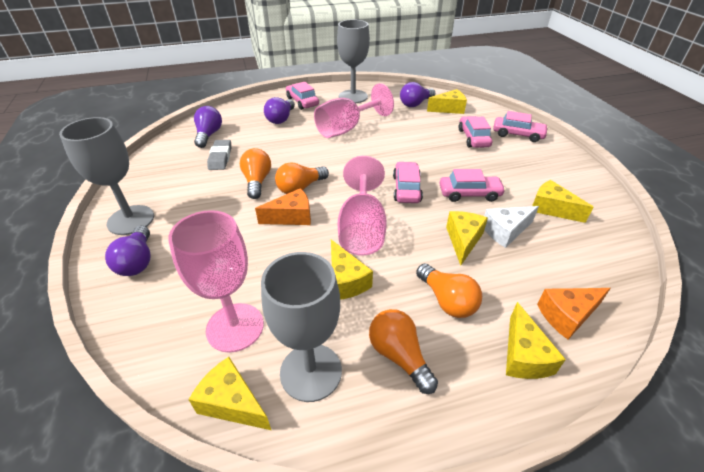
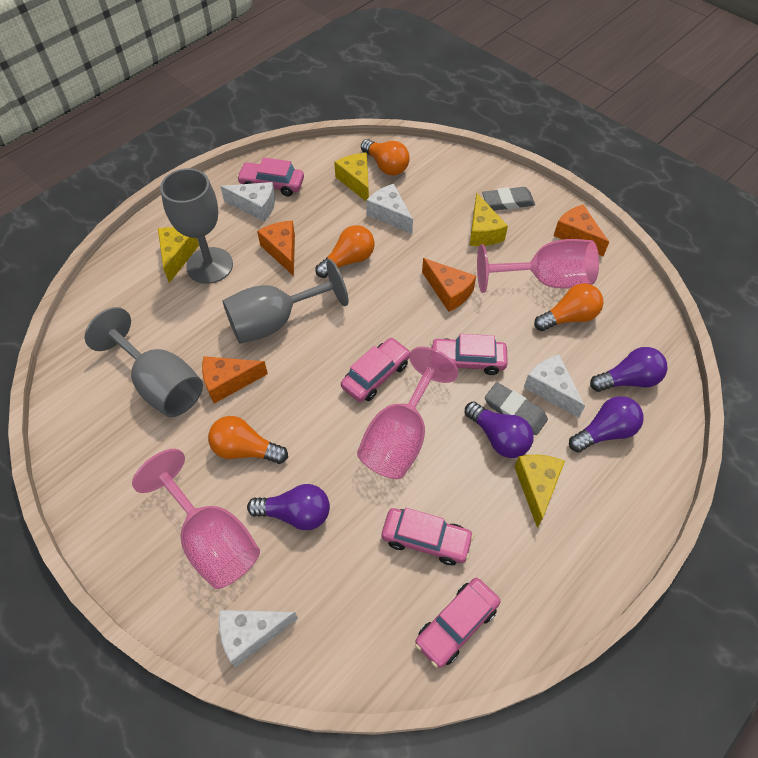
grey eraser: 1 -> 2
orange cheese: 2 -> 4
white cheese: 1 -> 4
yellow cheese: 6 -> 4

